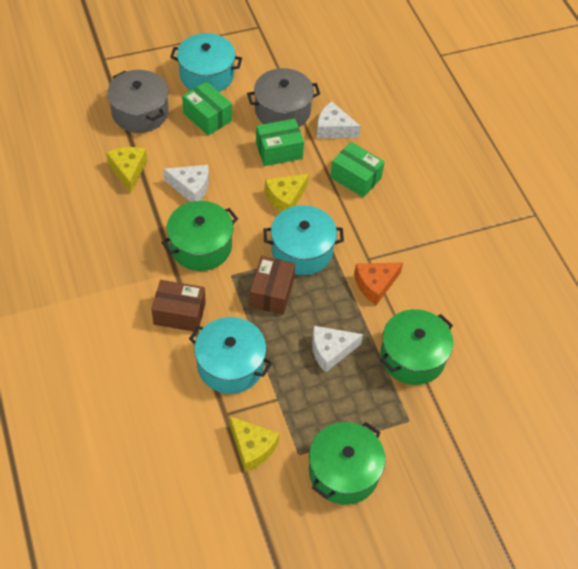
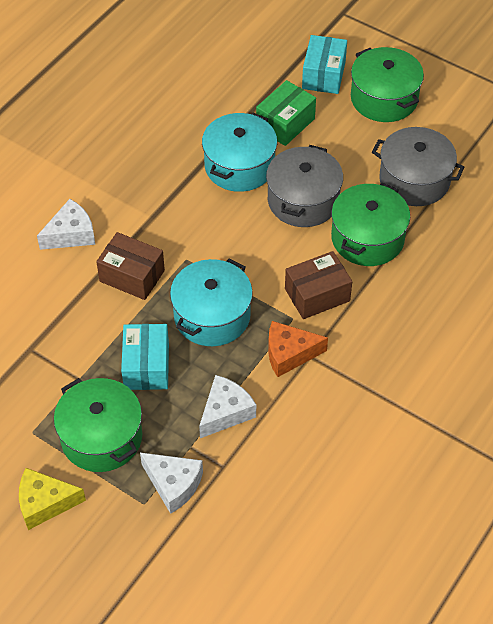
green box: 3 -> 1
turquoise box: 0 -> 2
turquoise pot: 3 -> 2
yellow cheese: 3 -> 1

